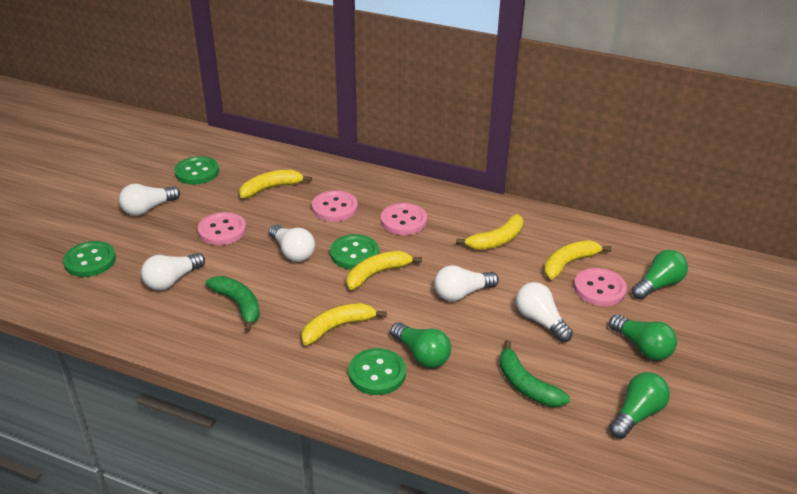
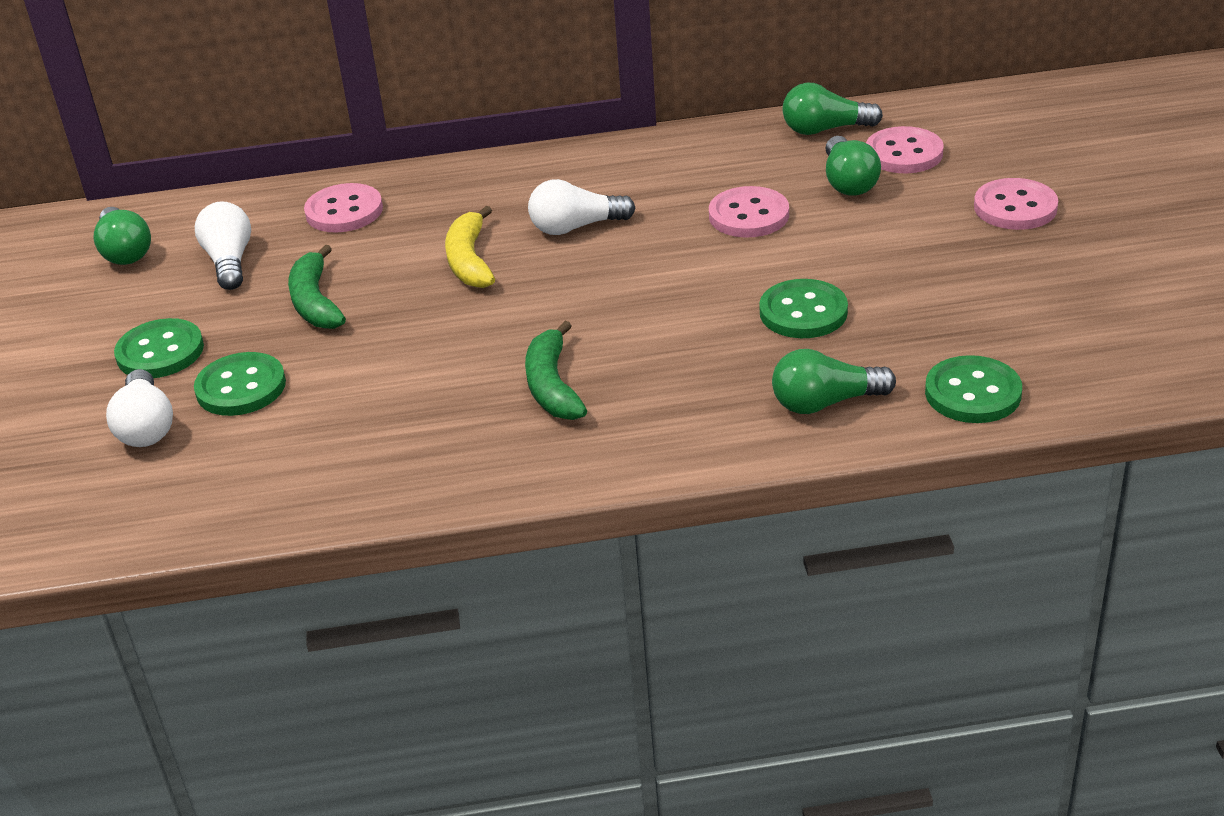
white light bulb: 5 -> 3
yellow banana: 5 -> 1

